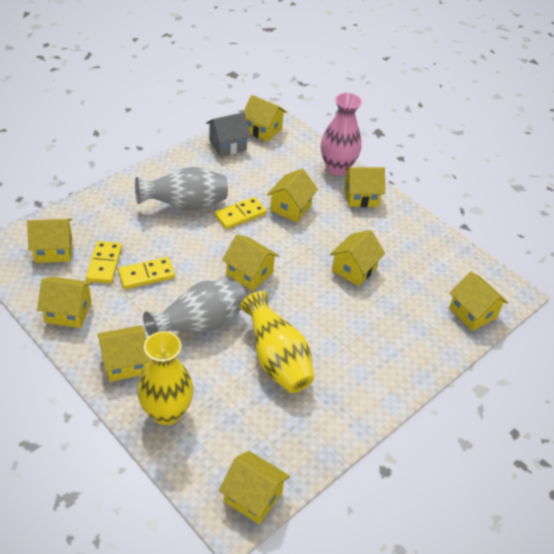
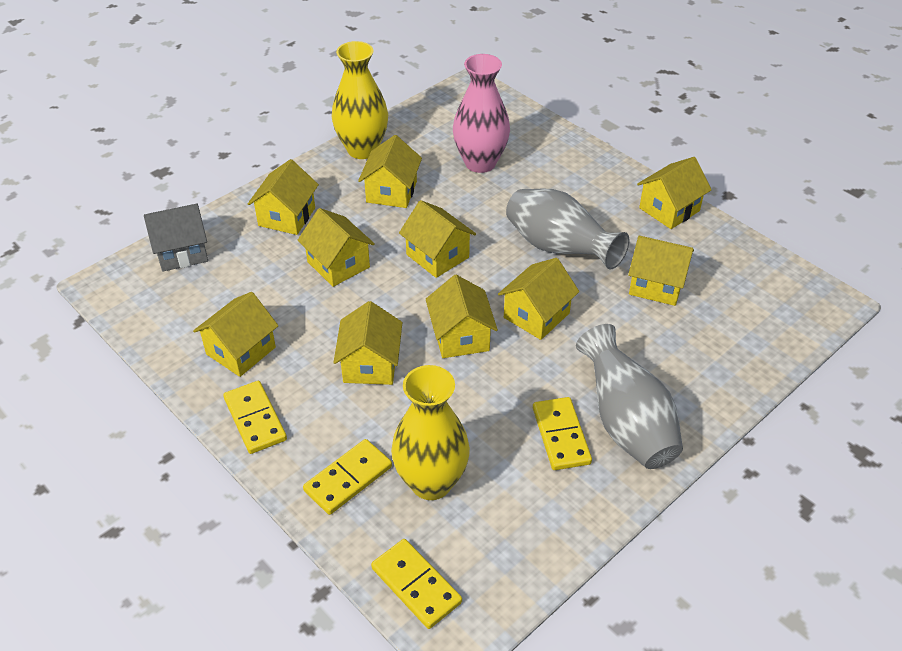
yellow domino: 3 -> 4

